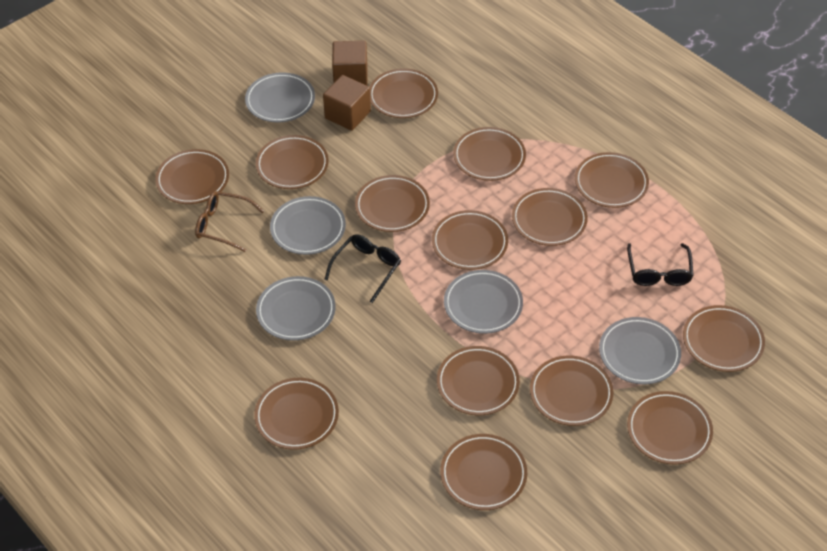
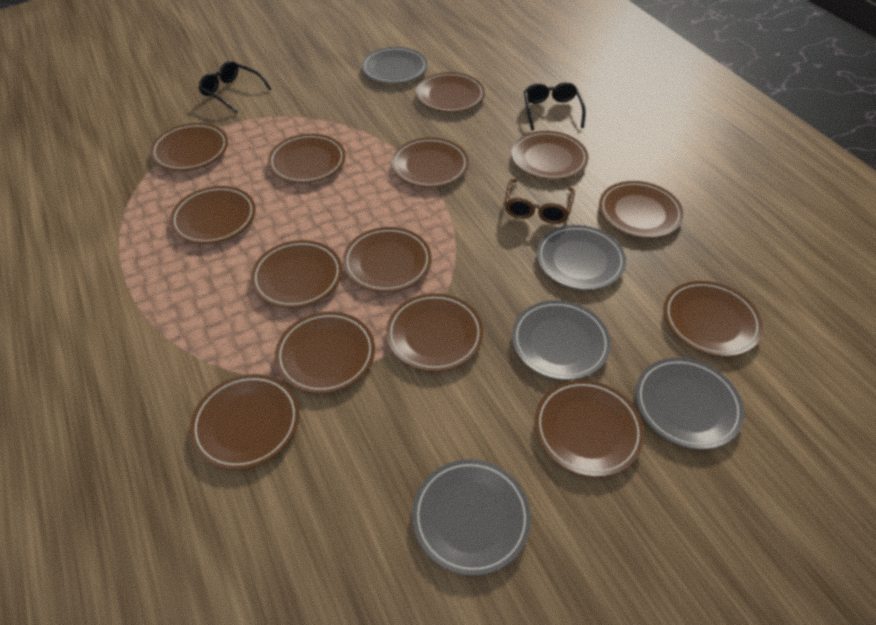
brown cube: 2 -> 0

